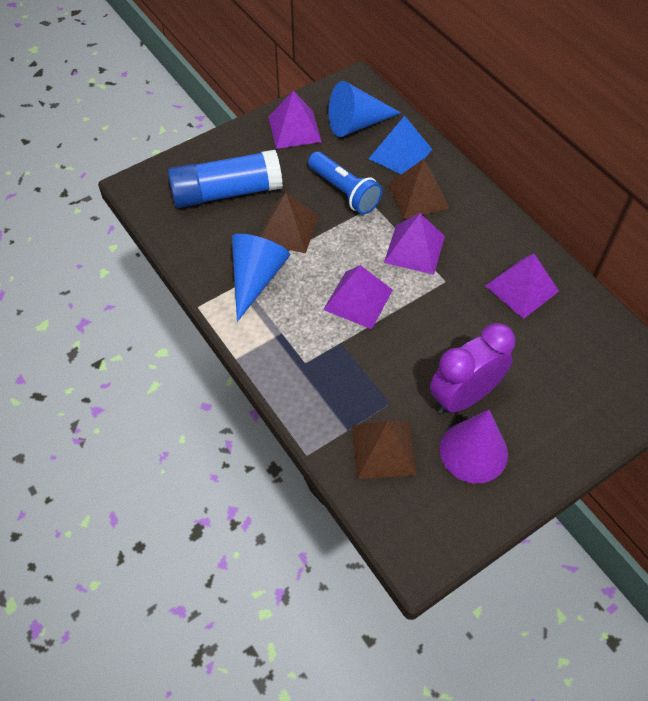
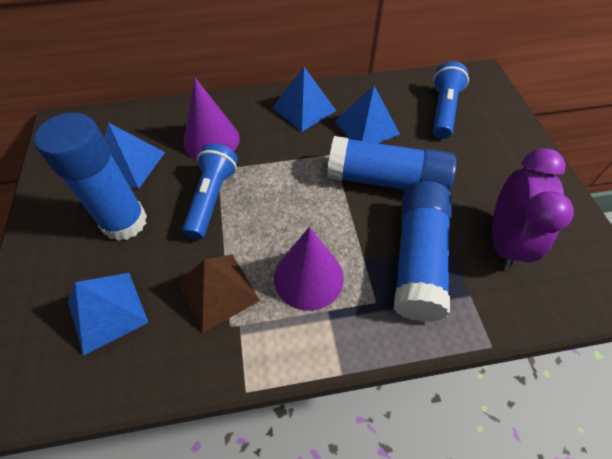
blue cone: 2 -> 0
blue flashlight: 1 -> 2
blue glue stick: 1 -> 3
blue pyramid: 1 -> 4
brown pyramid: 3 -> 1
purple cone: 1 -> 2
purple pyramid: 4 -> 0

